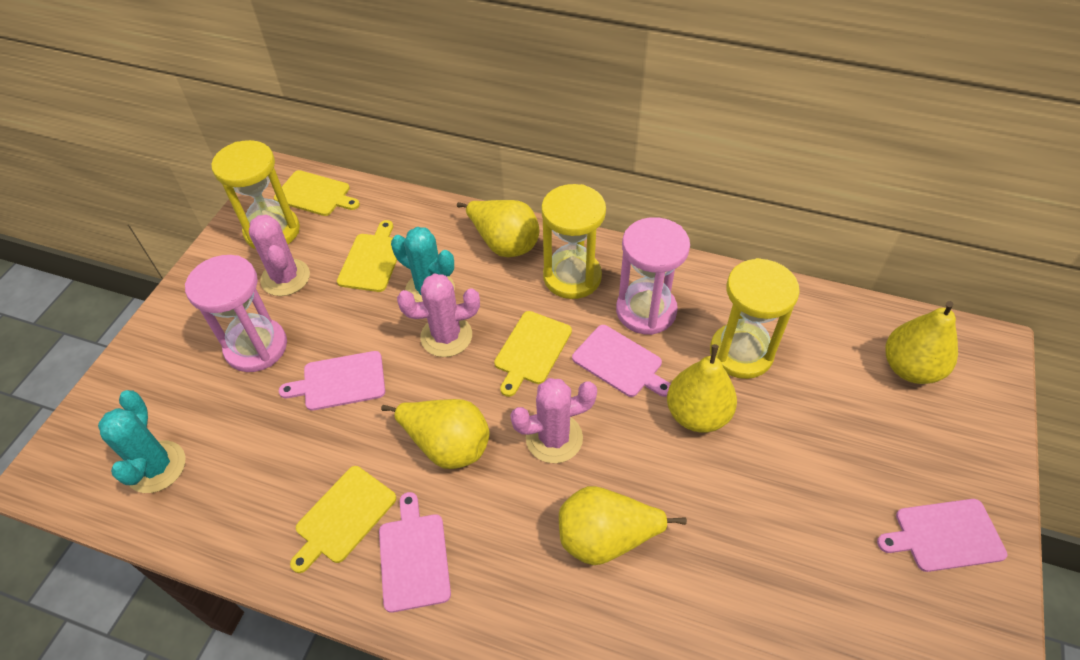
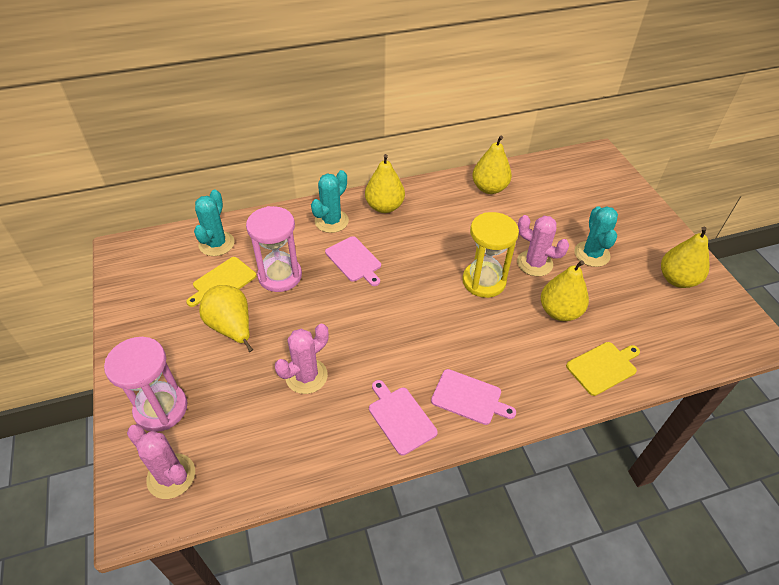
pink cutting board: 4 -> 3
turquoise cactus: 2 -> 3
yellow cutting board: 4 -> 2
yellow hourglass: 3 -> 1

